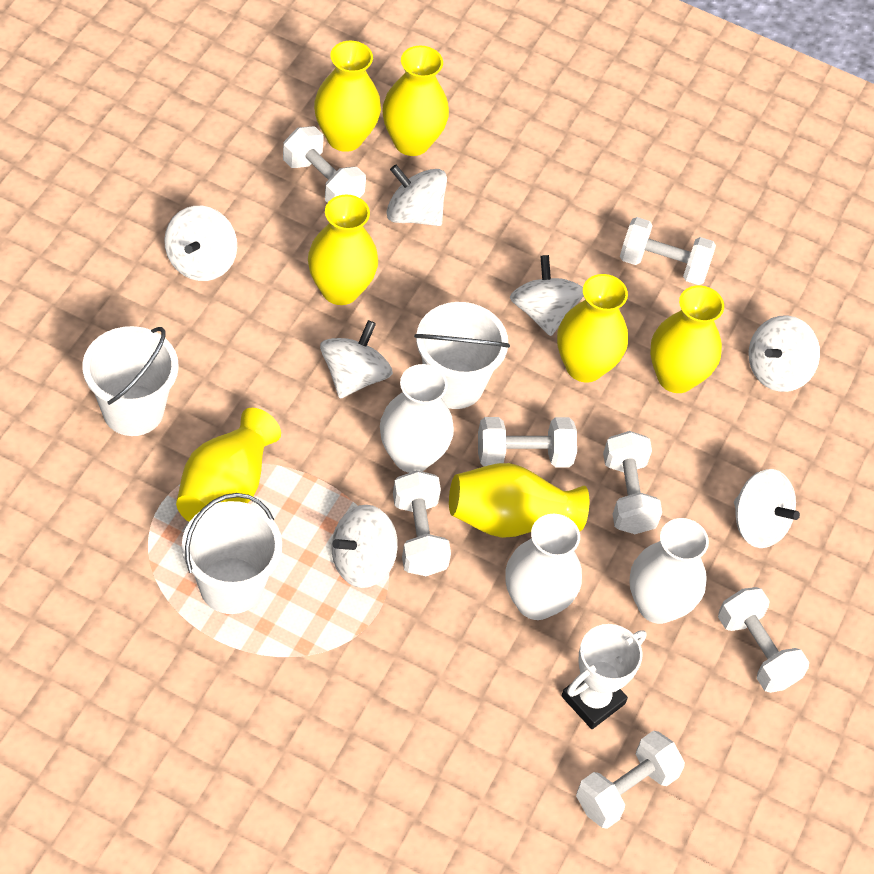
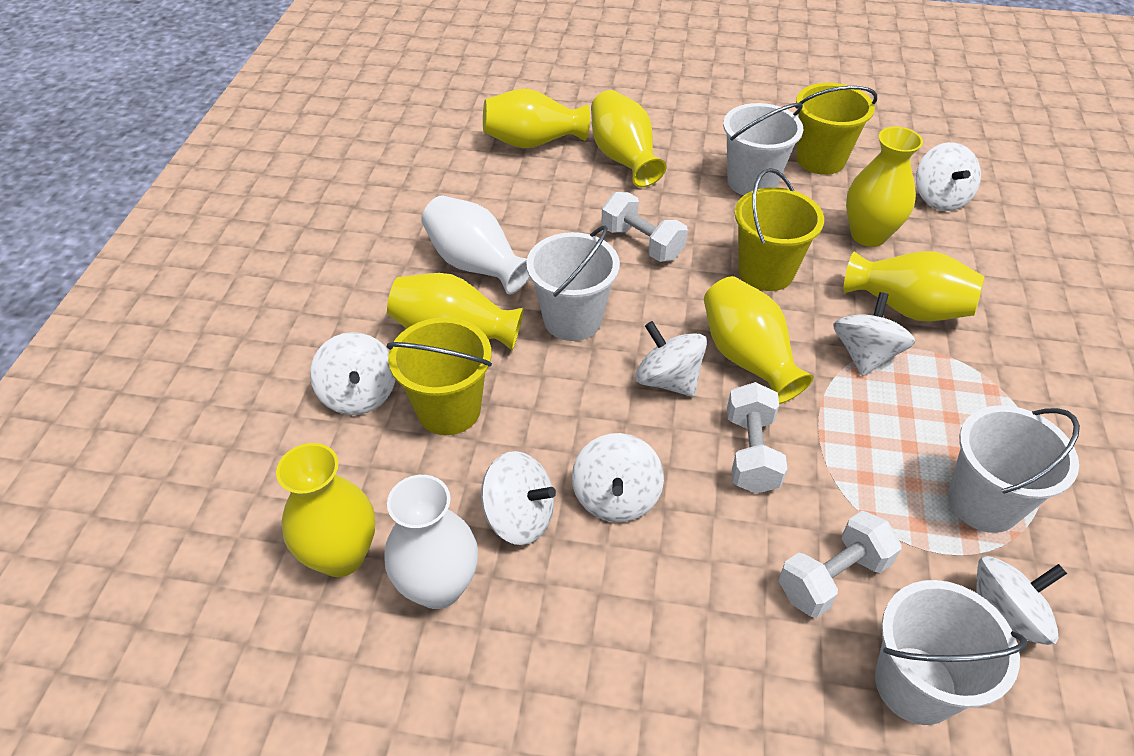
white bucket: 3 -> 4
white dumbbell: 7 -> 3
white trophy: 1 -> 0
white vase: 3 -> 2
yellow bucket: 0 -> 3

